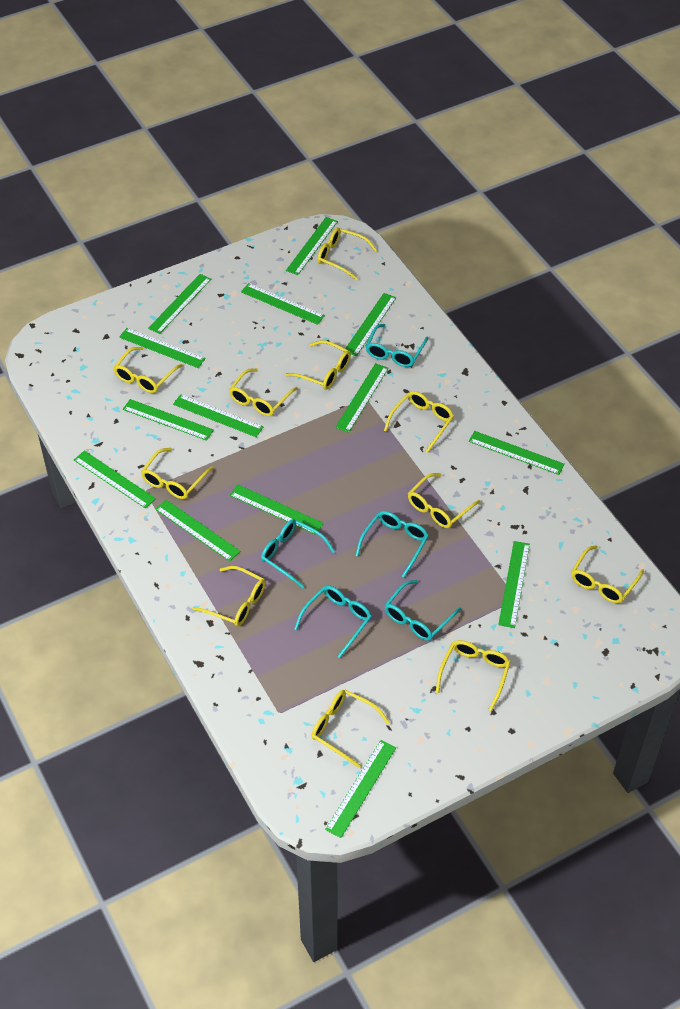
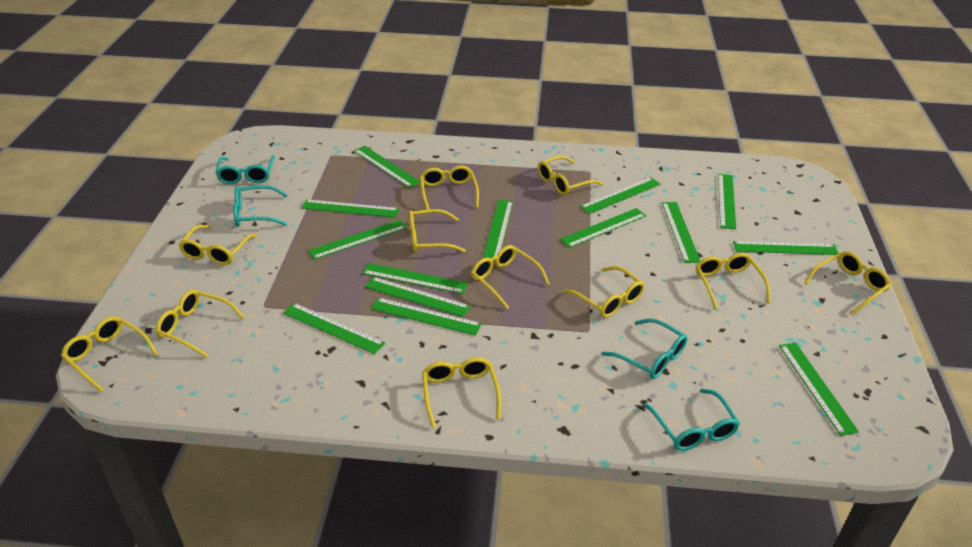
turquoise glasses: 5 -> 4

